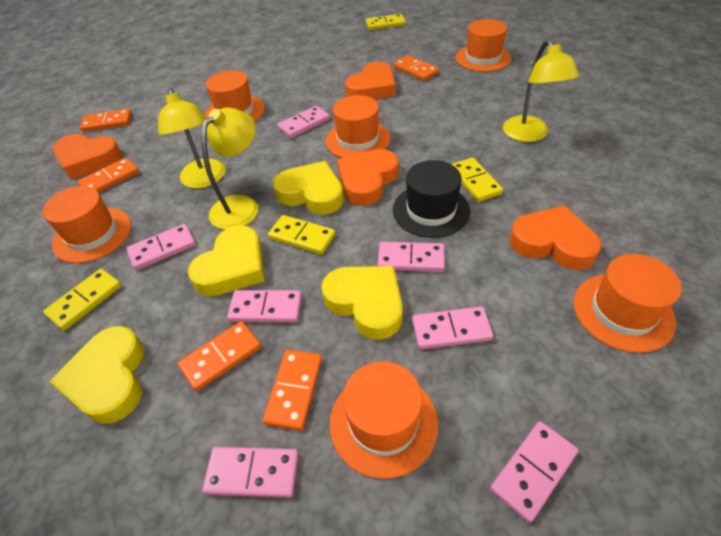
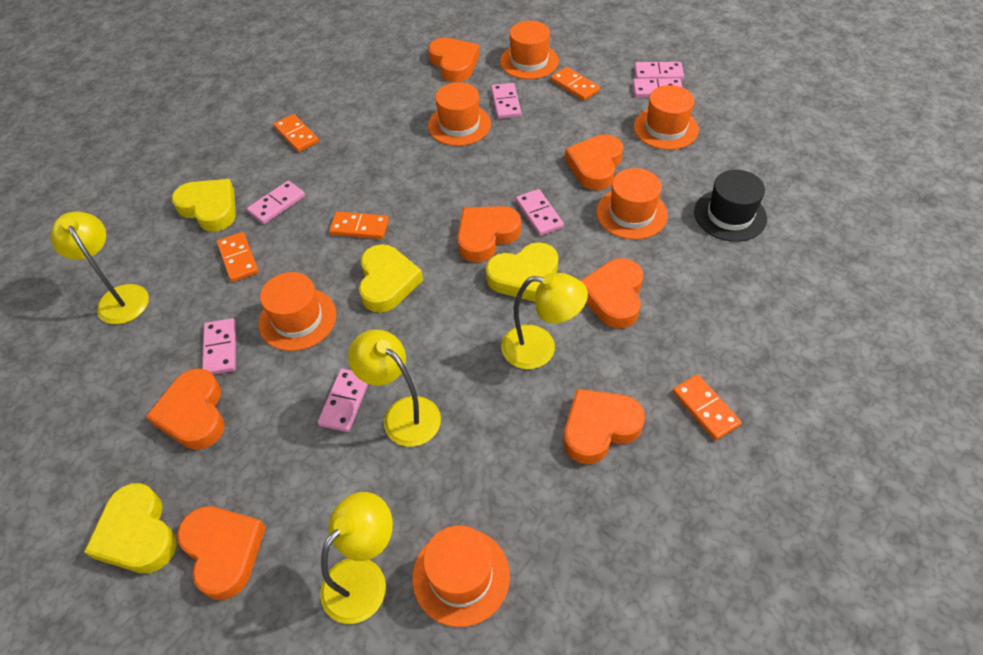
orange heart: 4 -> 7
yellow domino: 4 -> 0
yellow lamp: 3 -> 4

